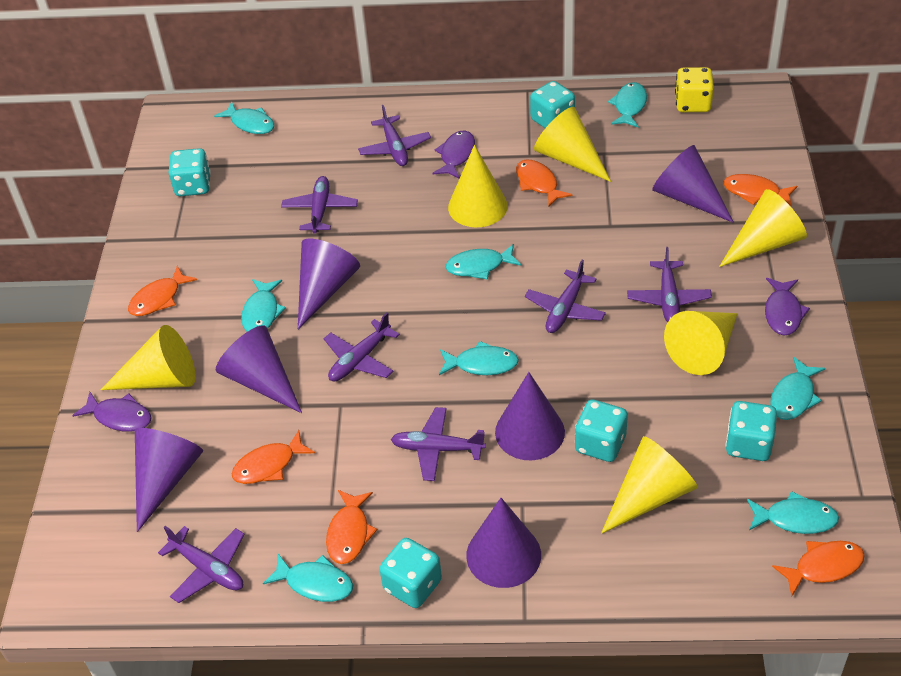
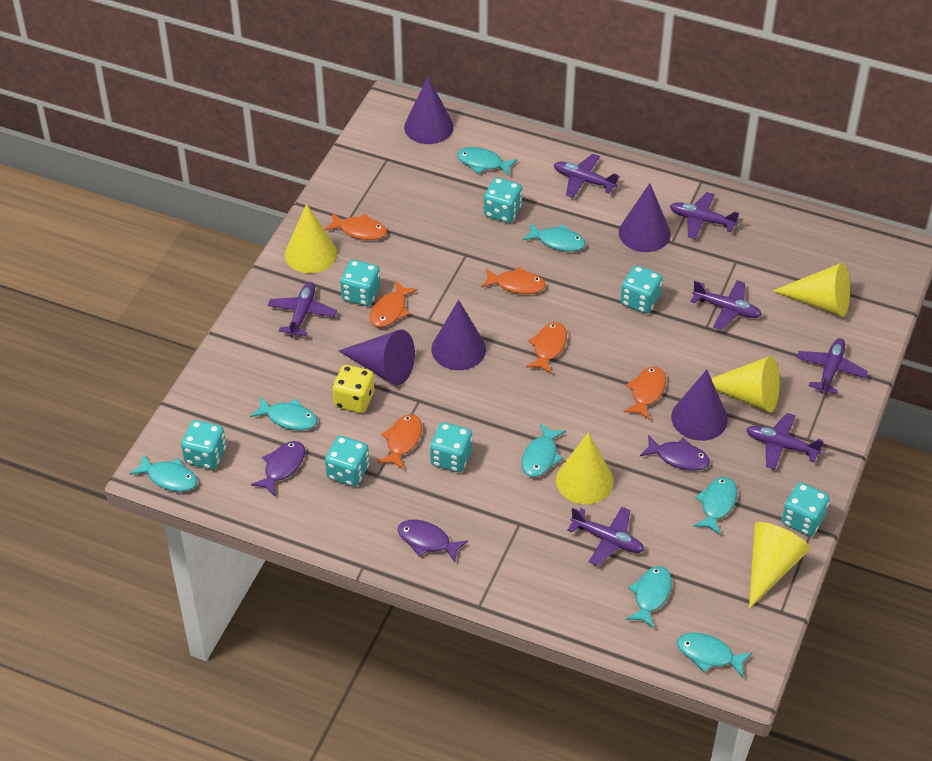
purple cone: 6 -> 5
turquoise dice: 5 -> 7
yellow cone: 6 -> 5

